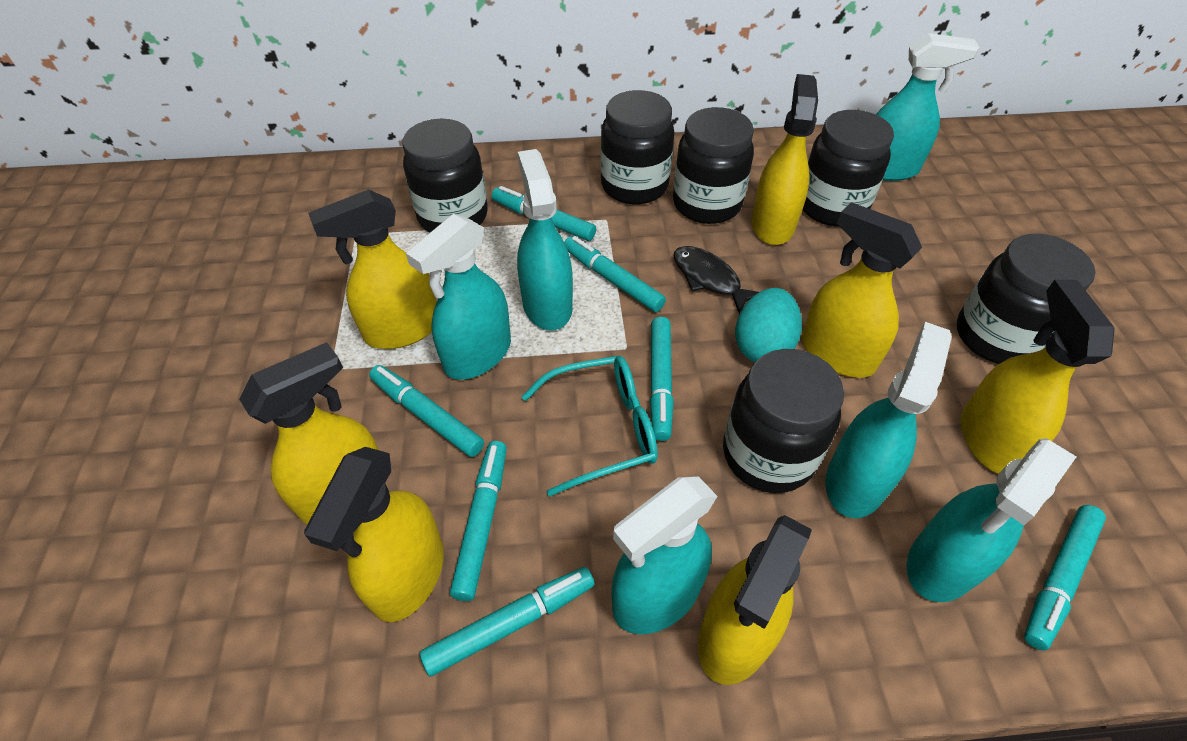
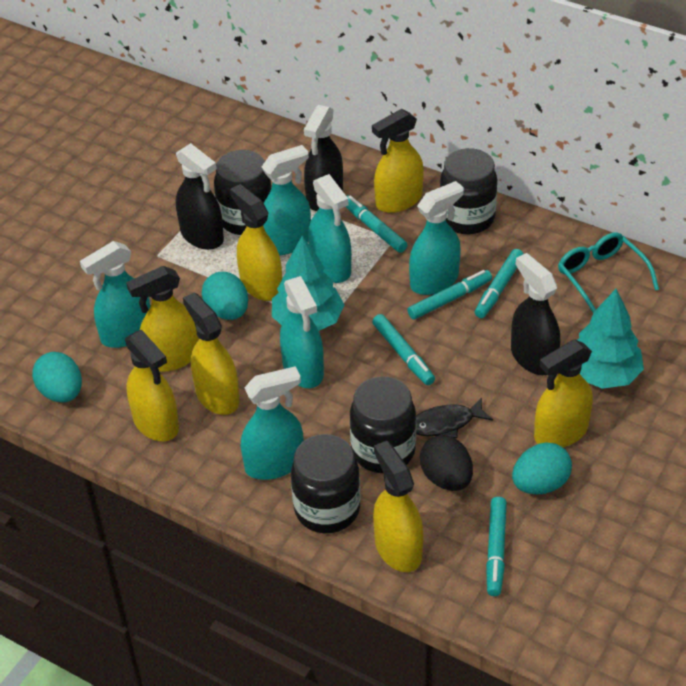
black egg: 0 -> 1
black jar: 6 -> 4
black spray bottle: 0 -> 3
turquoise egg: 1 -> 3
turquoise marker: 7 -> 5
turquoise tree: 0 -> 2

